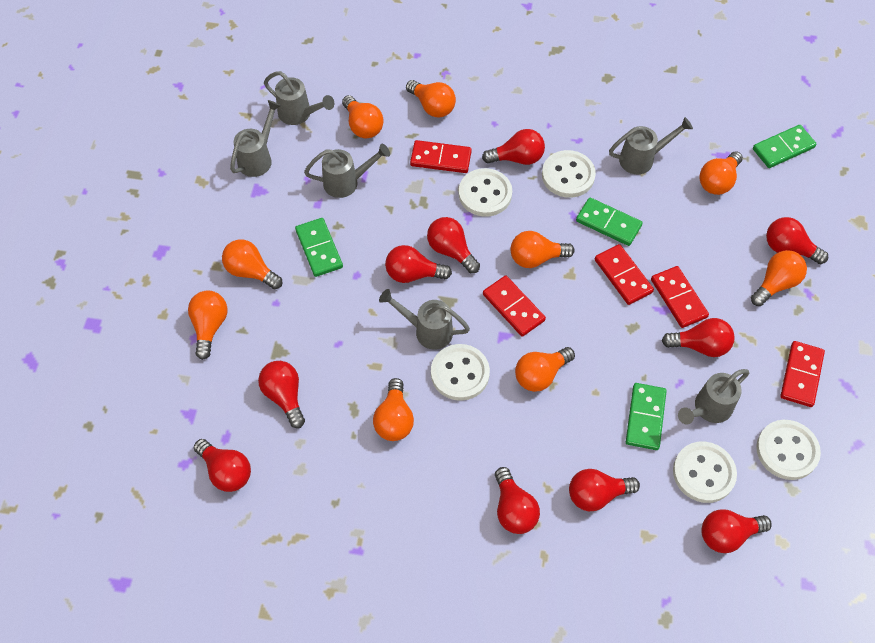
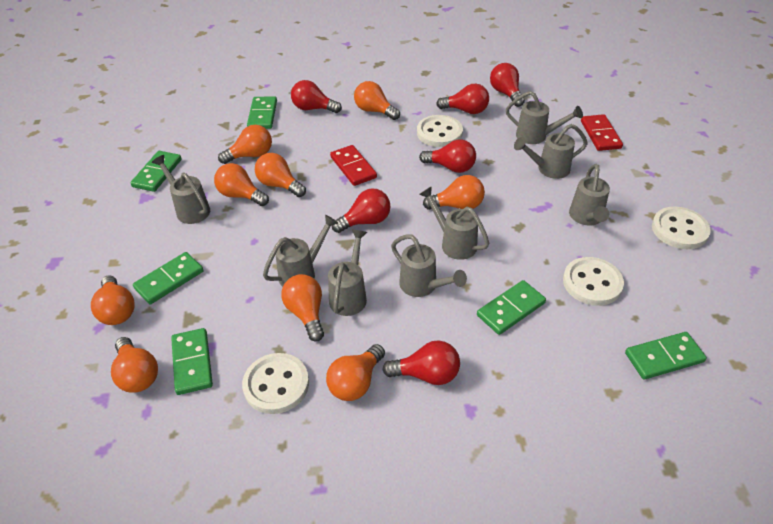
green domino: 4 -> 6
grey watering can: 6 -> 8
red domino: 5 -> 2
red light bulb: 10 -> 6
white button: 5 -> 4

